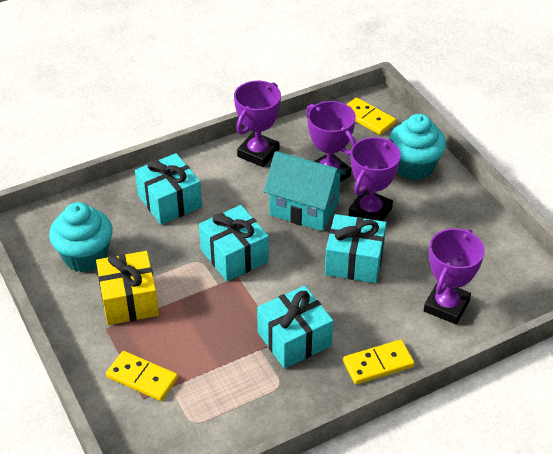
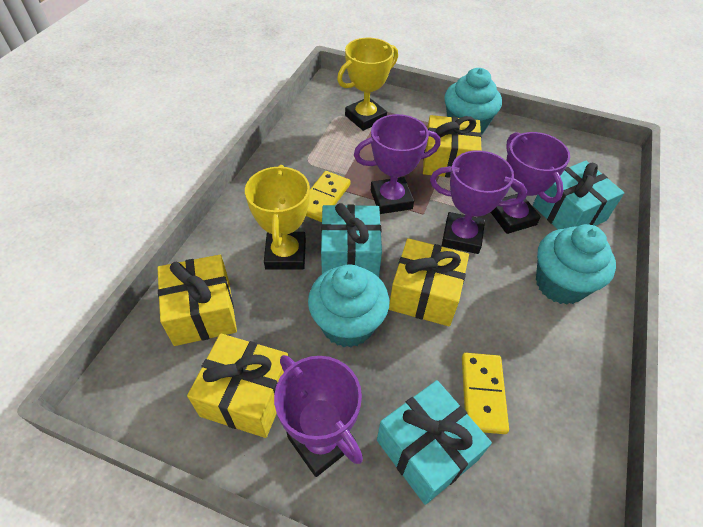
turquoise cupcake: 2 -> 3
turquoise gift: 4 -> 3
turquoise house: 1 -> 0
yellow domino: 3 -> 2
yellow gift: 1 -> 4
yellow trophy: 0 -> 2

